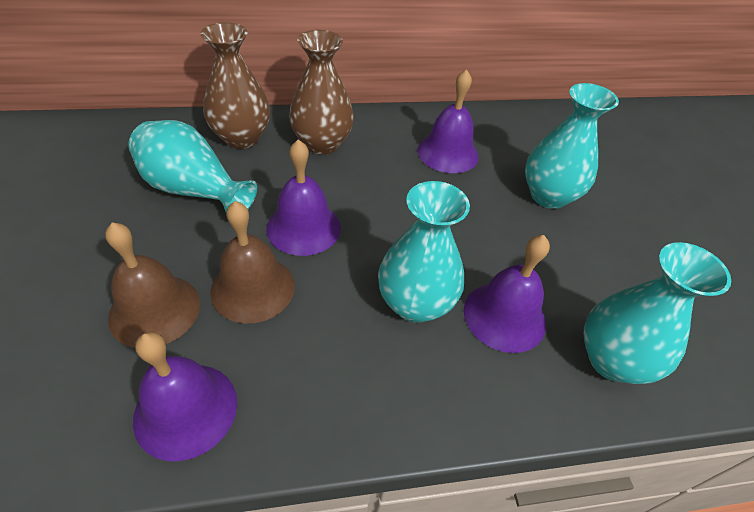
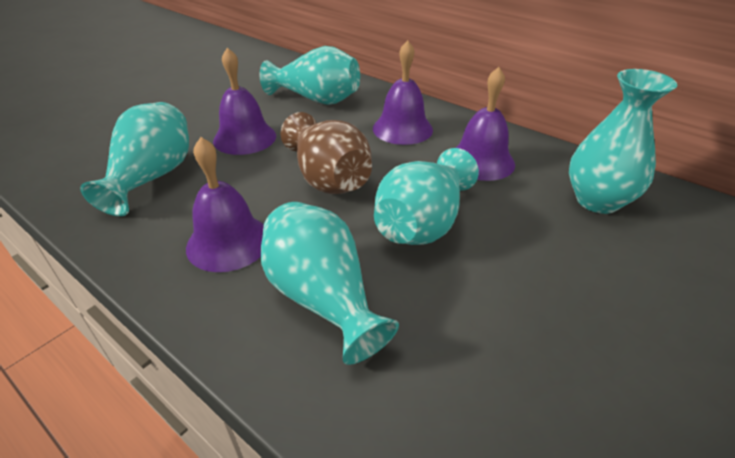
brown bell: 2 -> 0
brown vase: 2 -> 1
turquoise vase: 4 -> 5

